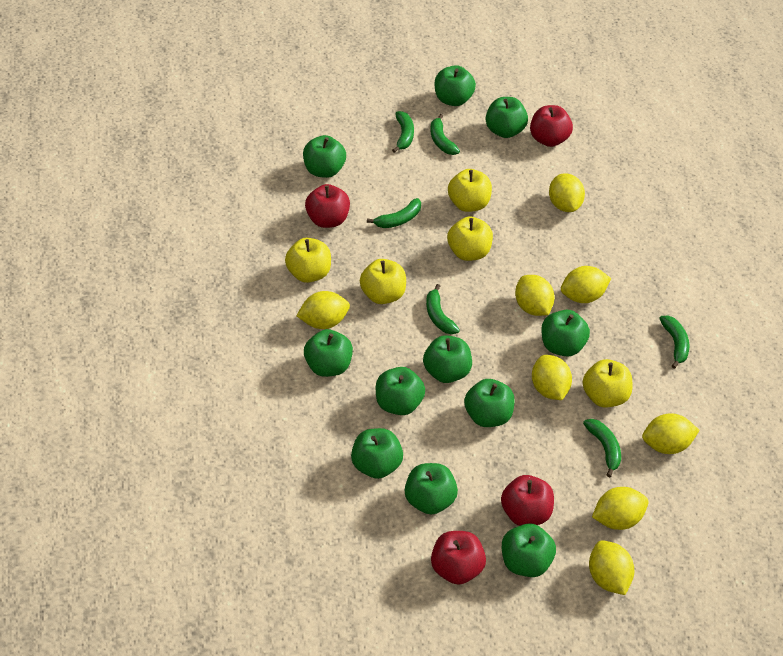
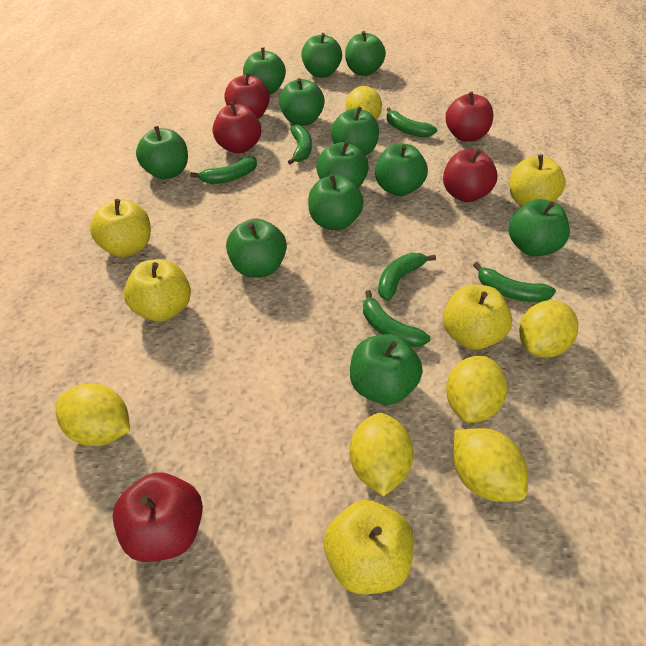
green apple: 11 -> 12
red apple: 4 -> 5
yellow lemon: 8 -> 6

